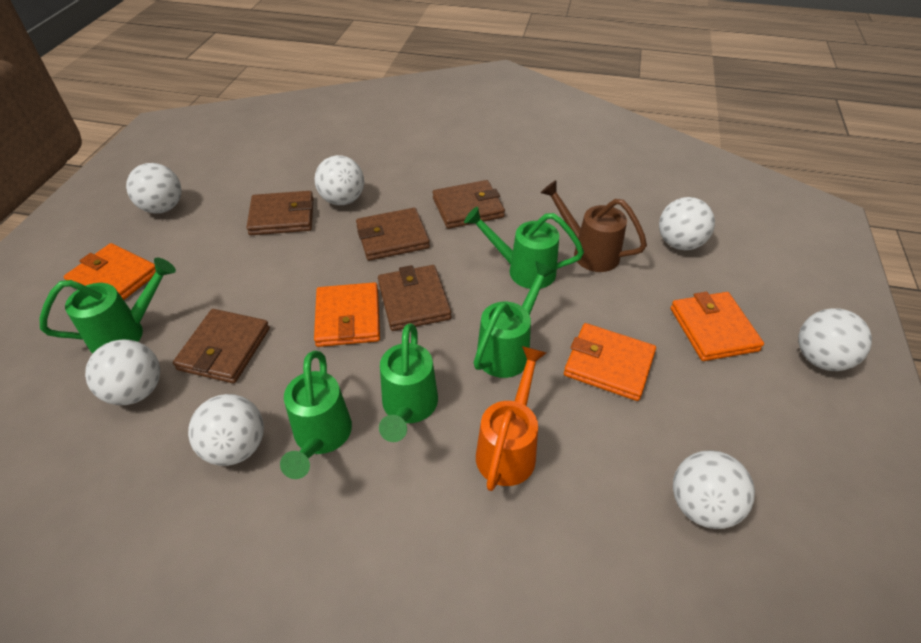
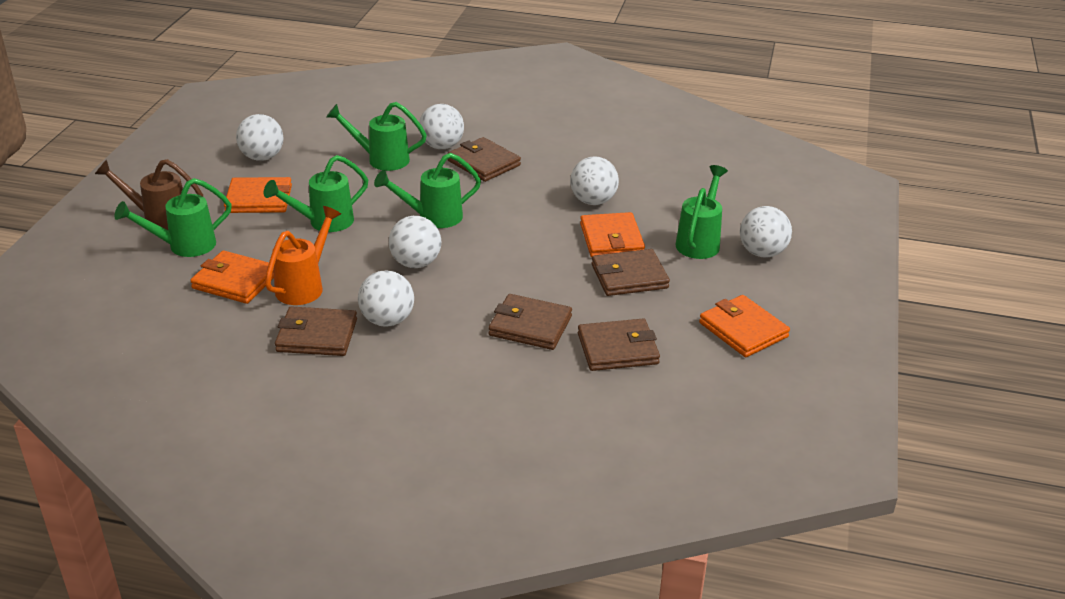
white ball: 7 -> 6

